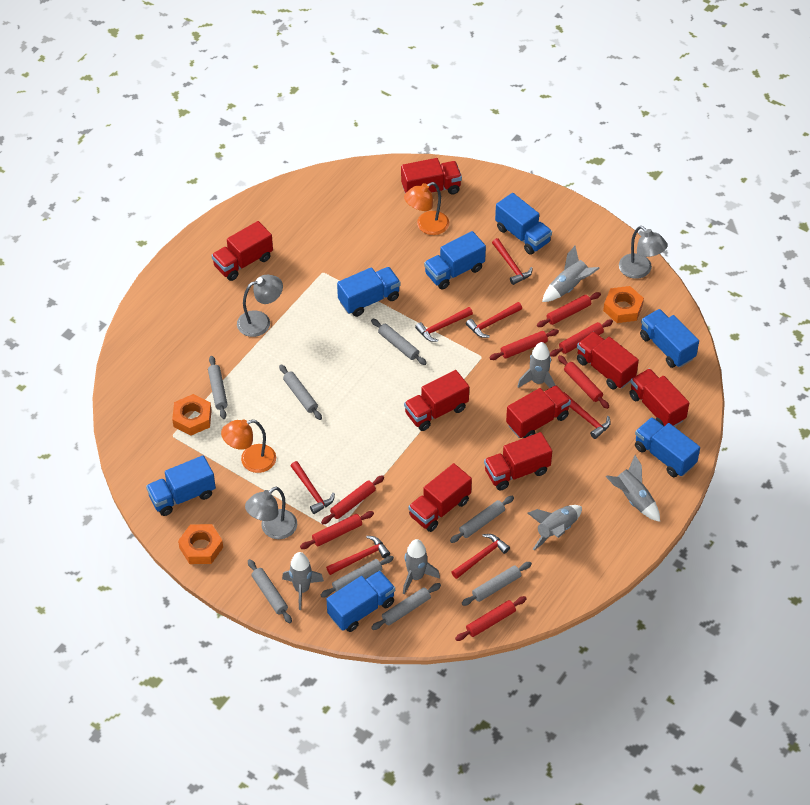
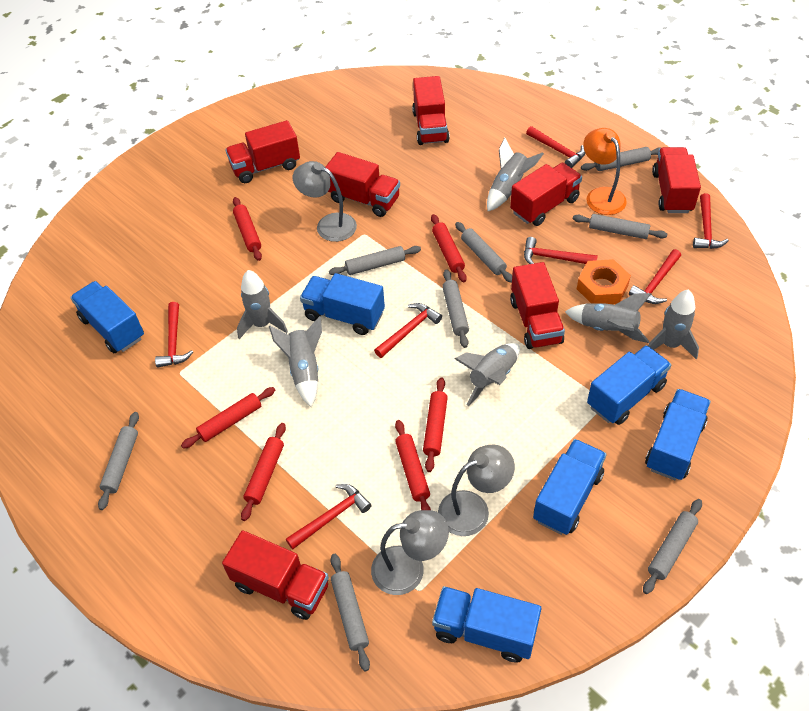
blue truck: 7 -> 6
orange lamp: 2 -> 1
orange nut: 3 -> 1
red rolling pin: 7 -> 6
red truck: 8 -> 7

